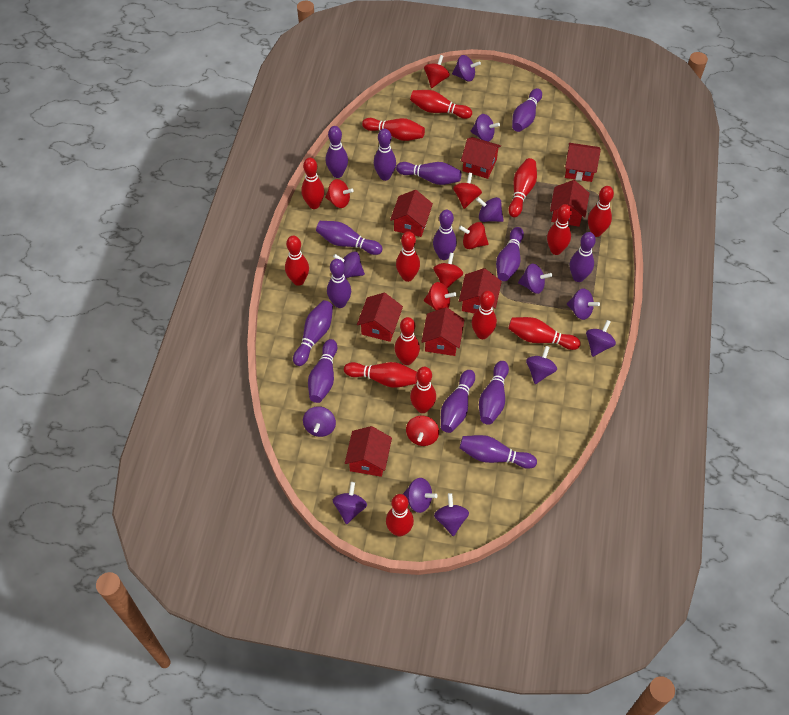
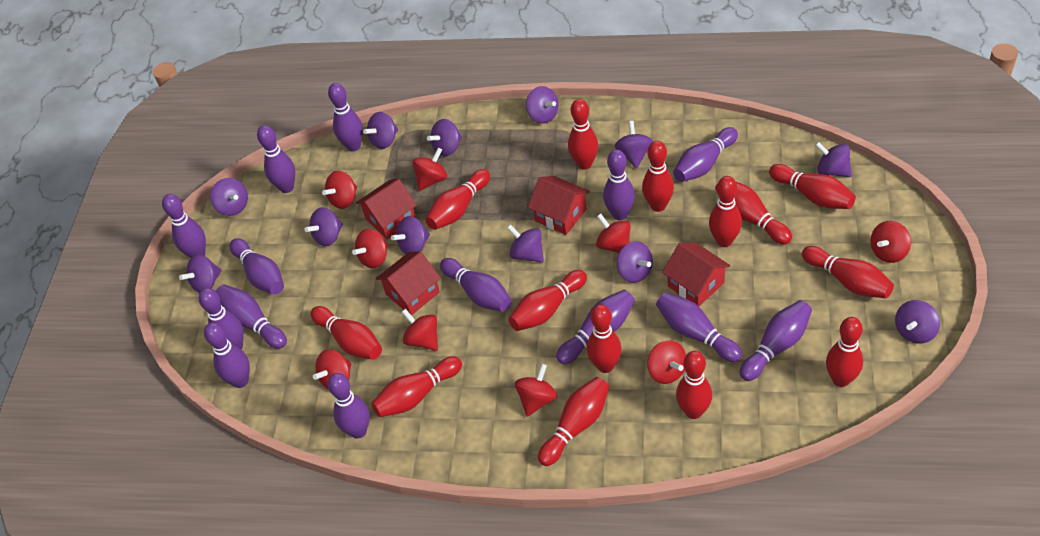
red house: 8 -> 4
red spinning top: 7 -> 9

